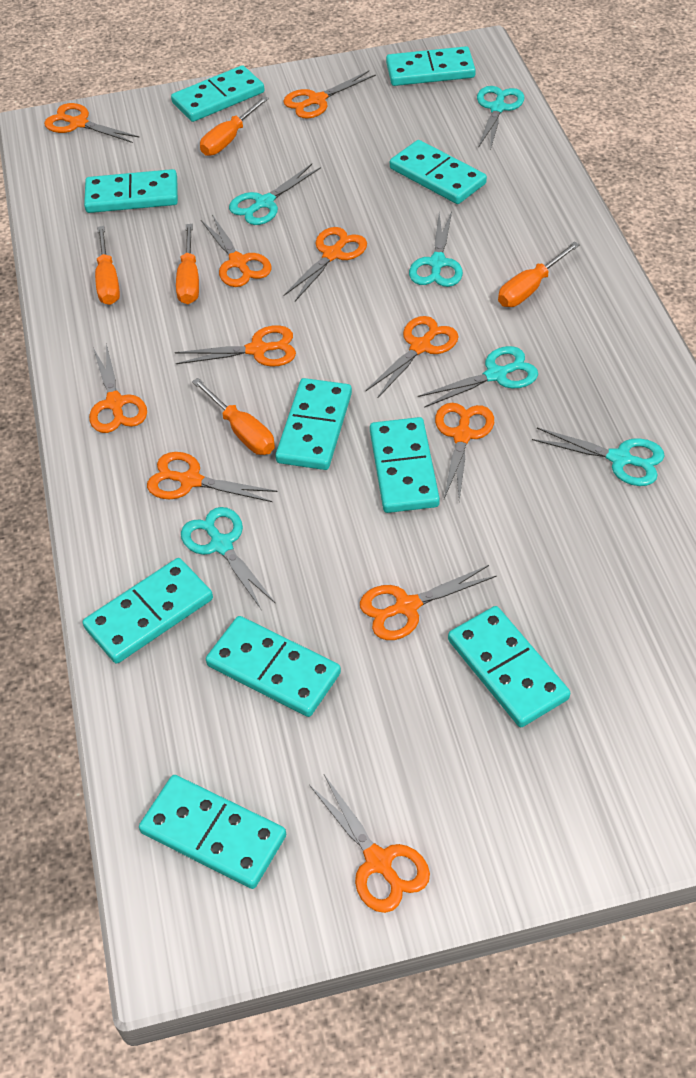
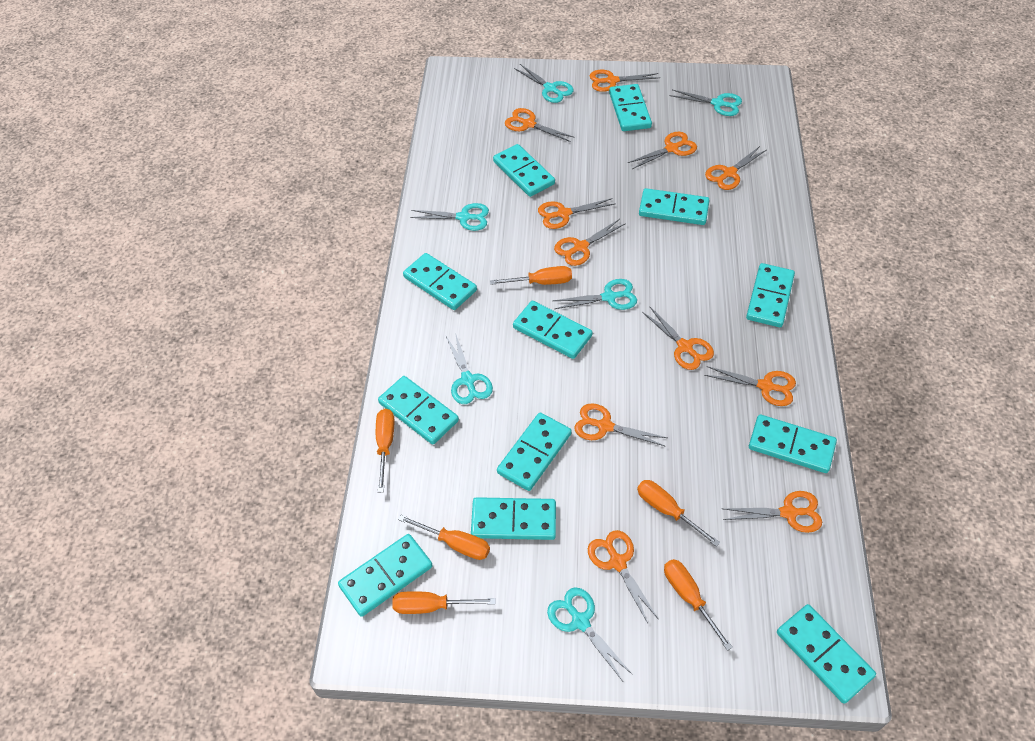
orange screwdriver: 5 -> 6
turquoise domino: 10 -> 12

